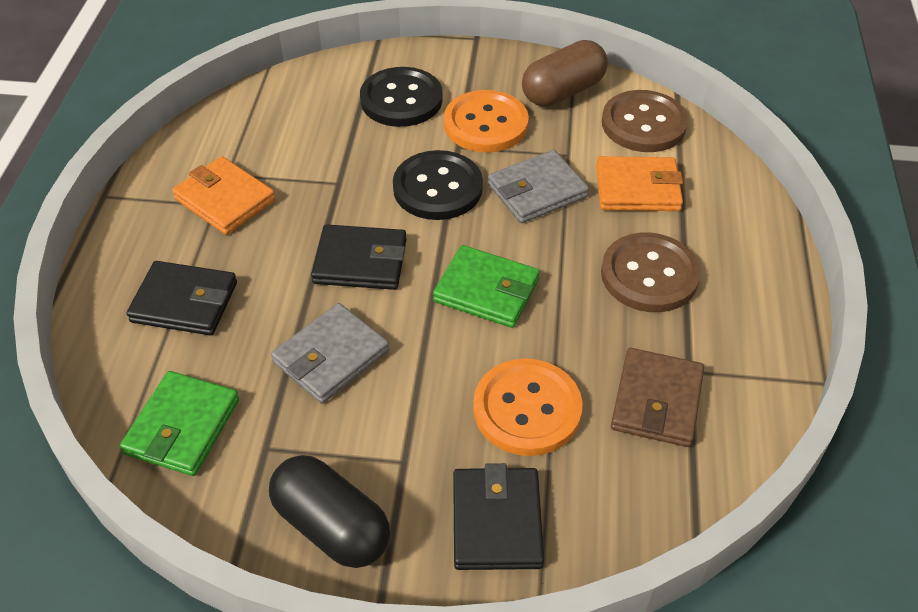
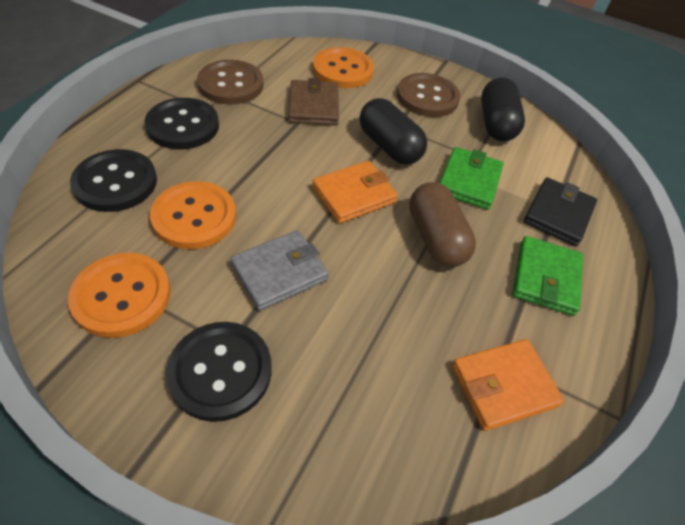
black button: 2 -> 3
black capsule: 1 -> 2
black wallet: 3 -> 1
grey wallet: 2 -> 1
orange button: 2 -> 3

